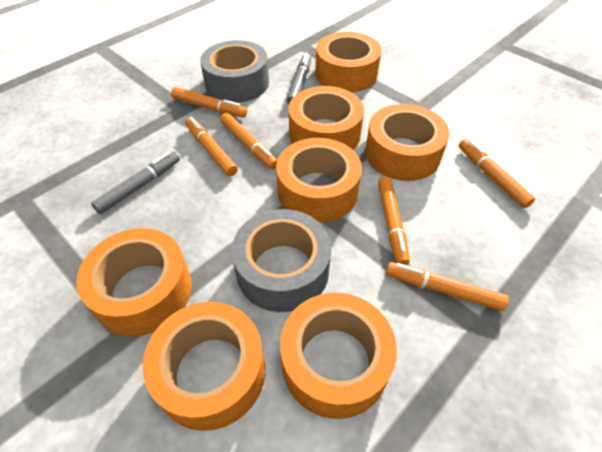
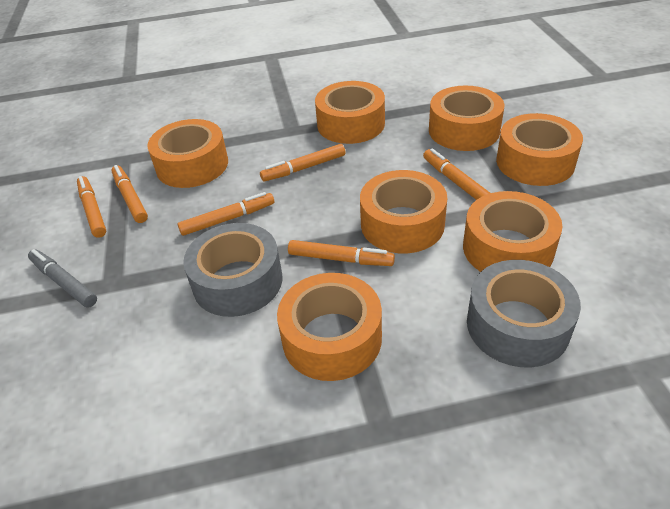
grey marker: 2 -> 1

